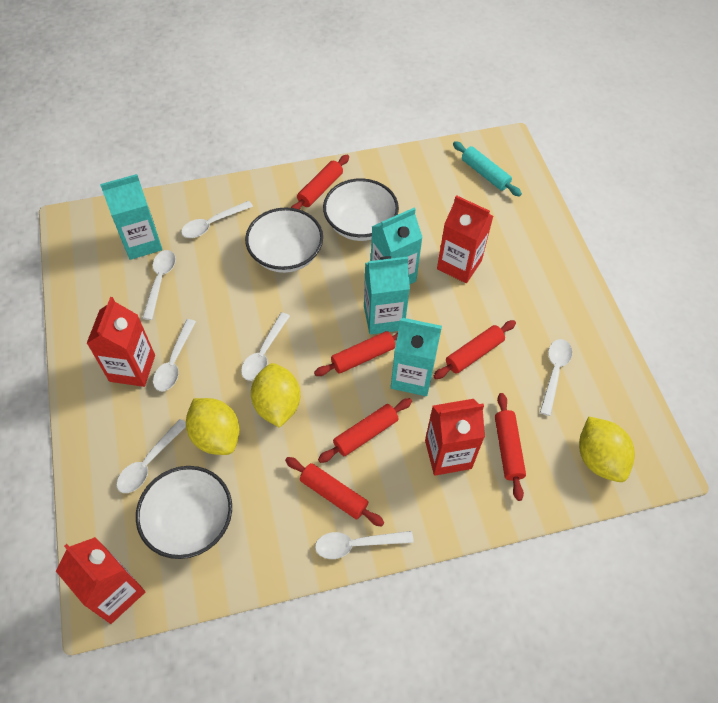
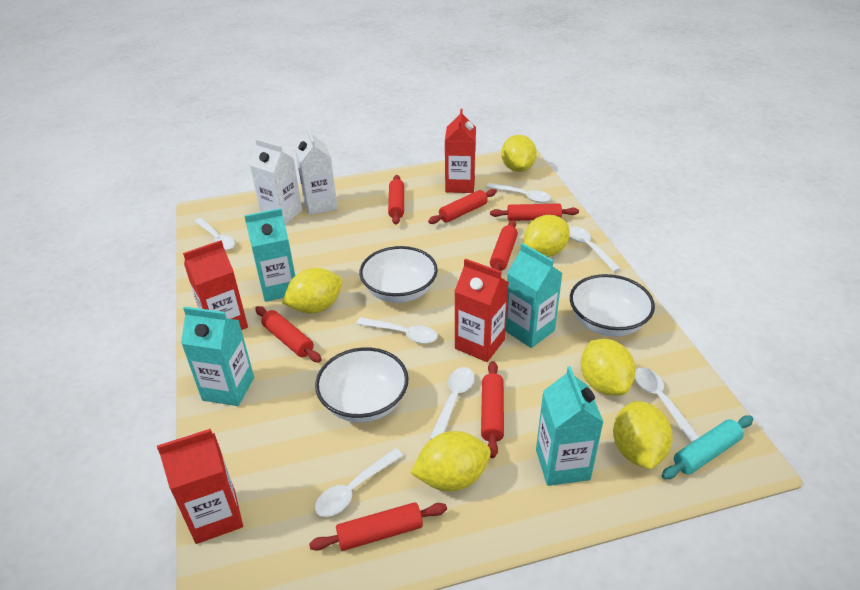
red rolling pin: 6 -> 7
white carton: 0 -> 2
yellow lemon: 3 -> 6

